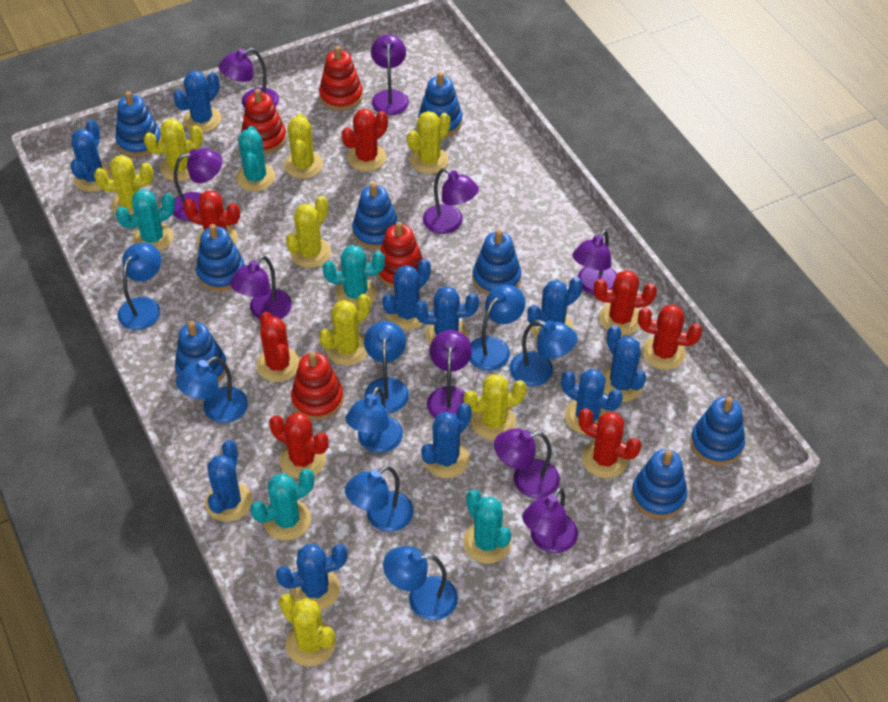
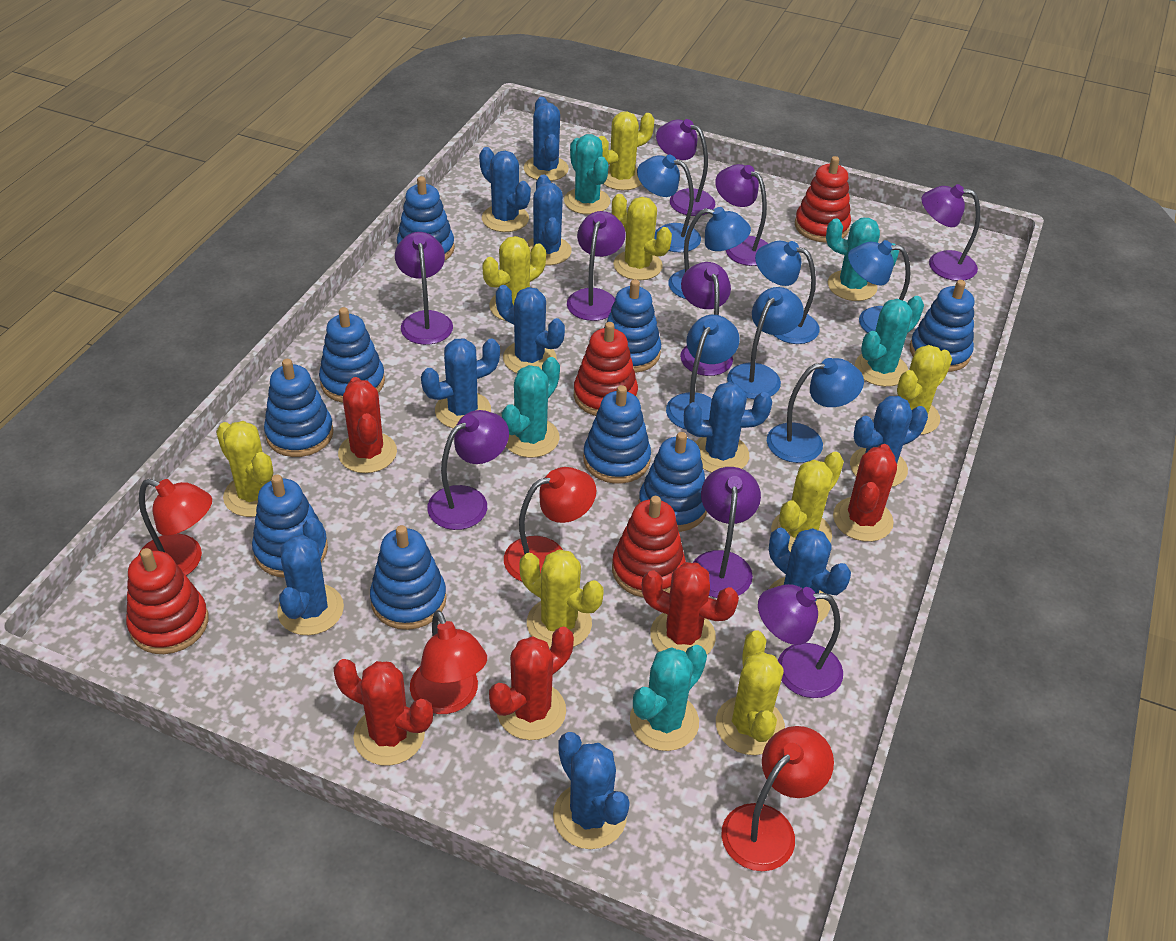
blue lamp: 8 -> 7
blue stacking toy: 8 -> 9
red cactus: 7 -> 5
red lamp: 0 -> 4

